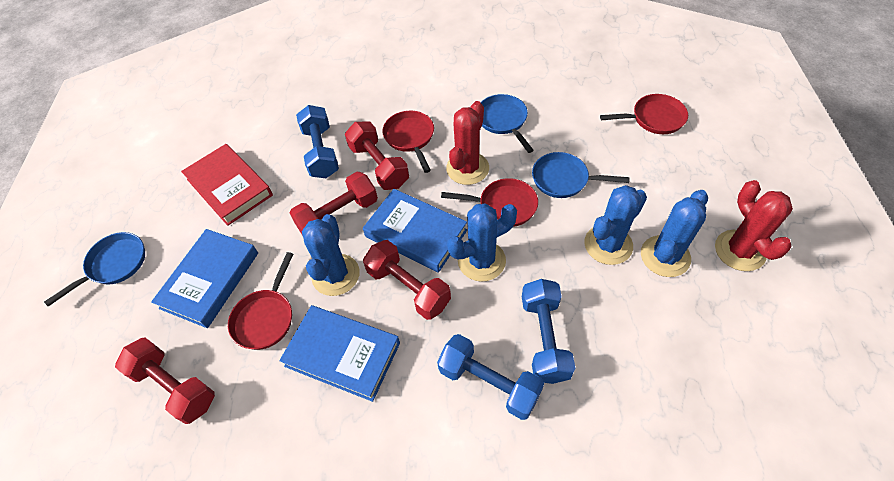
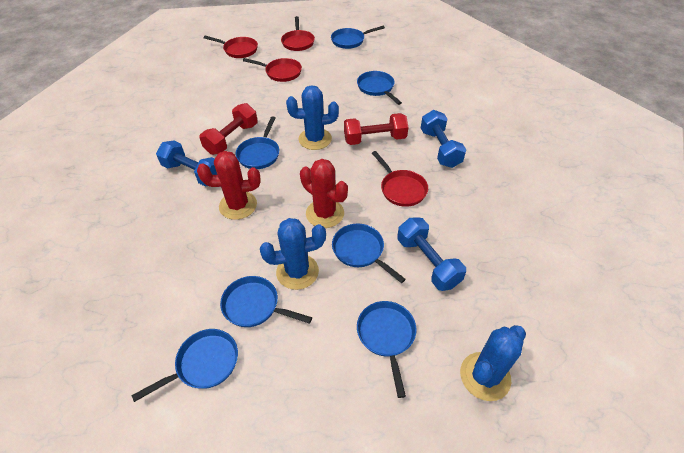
blue book: 3 -> 0
blue cactus: 4 -> 3
blue pan: 3 -> 7
red book: 1 -> 0
red dumbbell: 4 -> 2

